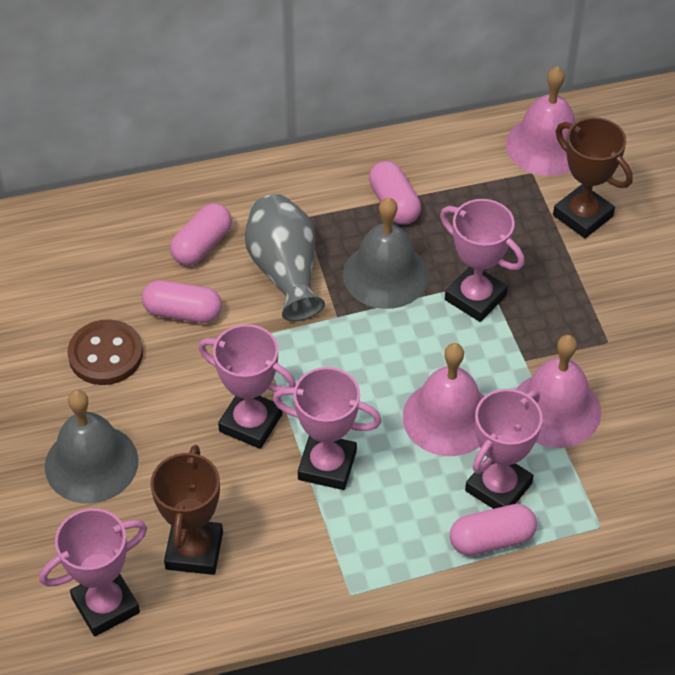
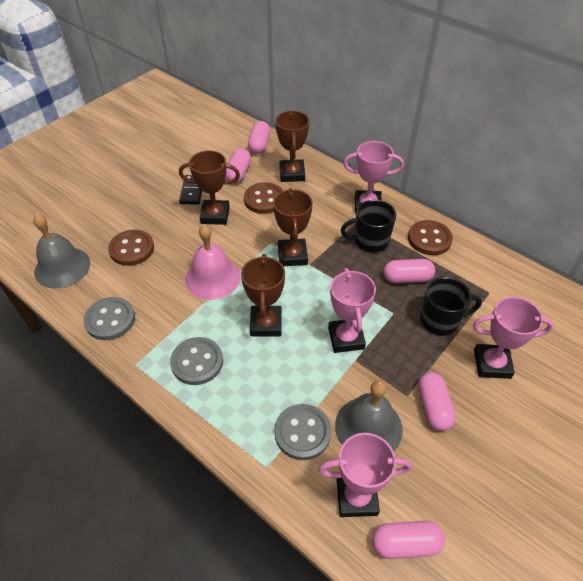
black domino: 0 -> 1
black mug: 0 -> 2
brown button: 1 -> 3
brown trophy: 2 -> 4
grey button: 0 -> 3
grey vase: 1 -> 0
pink bell: 3 -> 1
pink capsule: 4 -> 5
pink trophy: 5 -> 4

